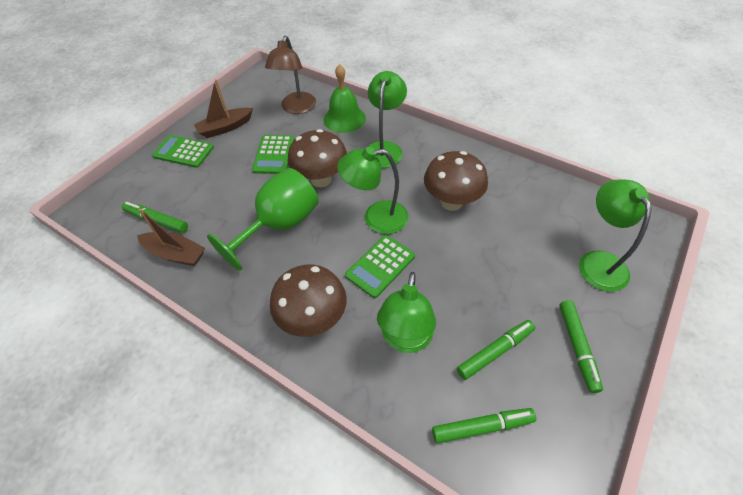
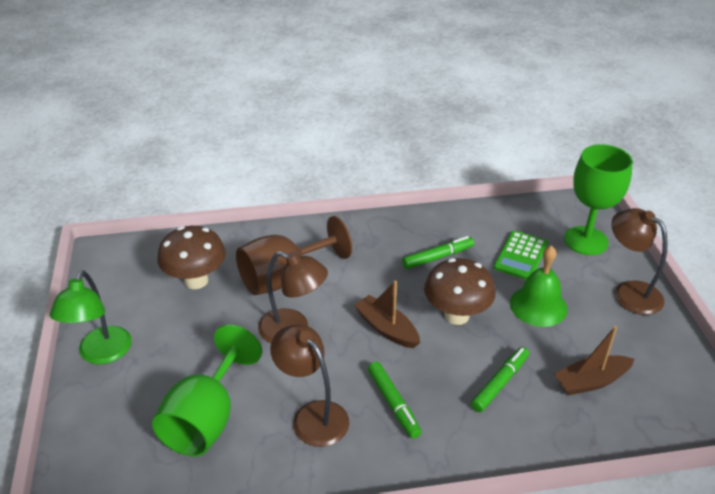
brown goblet: 0 -> 1
brown lamp: 1 -> 3
brown mushroom: 3 -> 2
green calculator: 3 -> 1
green goblet: 1 -> 2
green lamp: 4 -> 1
green marker: 4 -> 3

